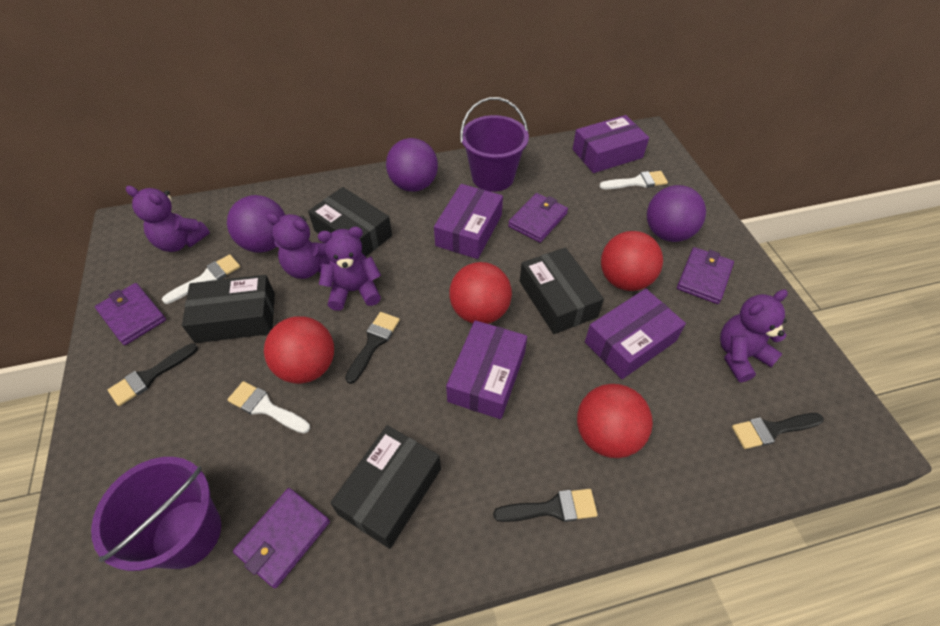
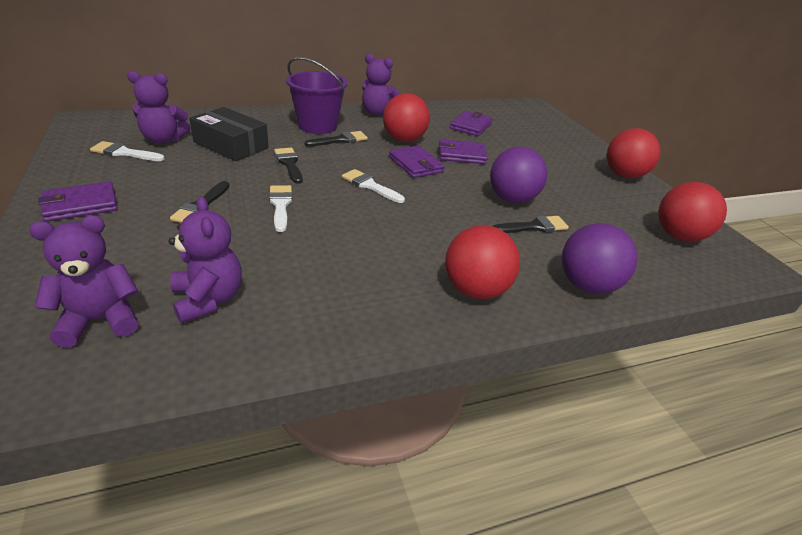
black box: 4 -> 1
purple ball: 3 -> 2
purple box: 4 -> 0
purple bucket: 2 -> 1

